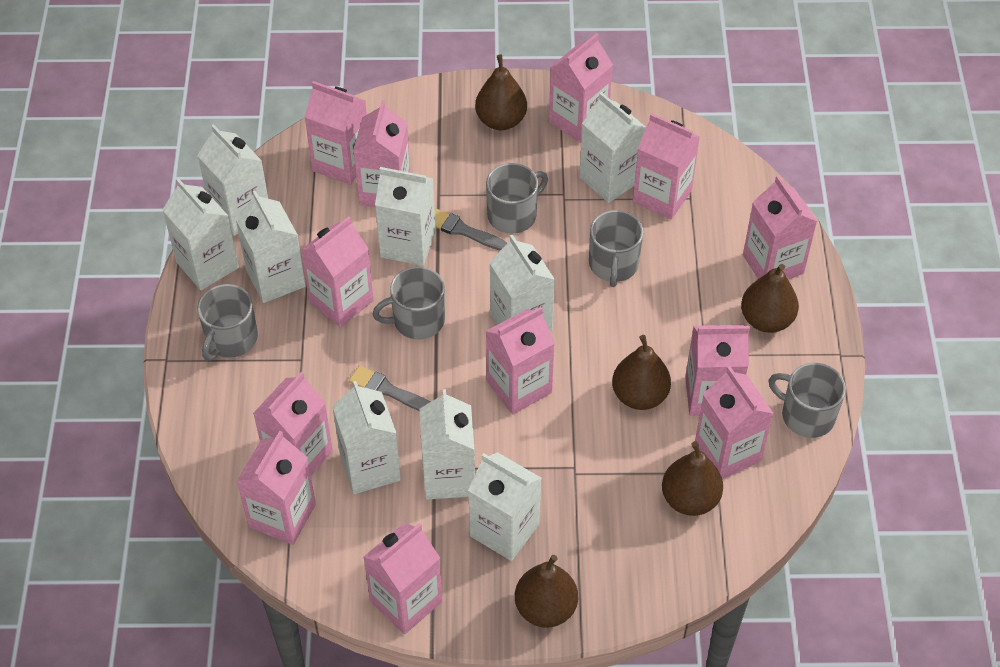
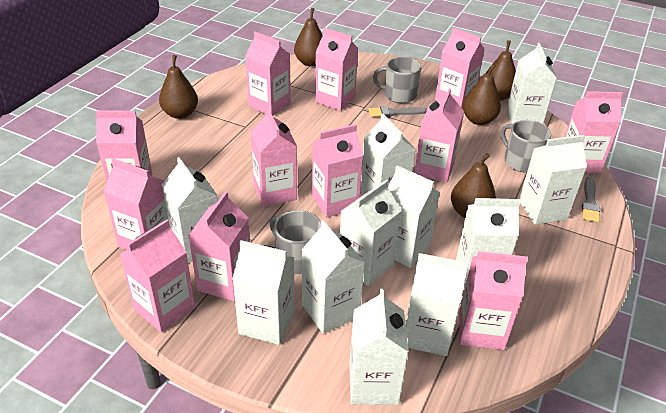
grey mug: 5 -> 3
white carton: 9 -> 11

